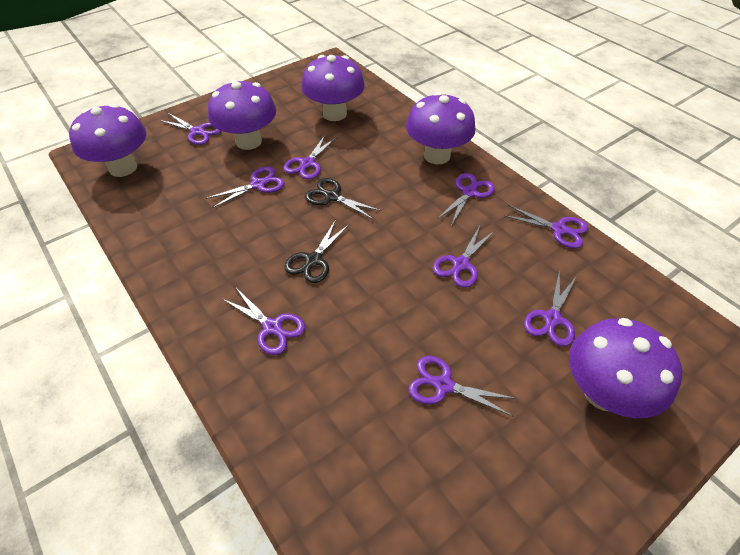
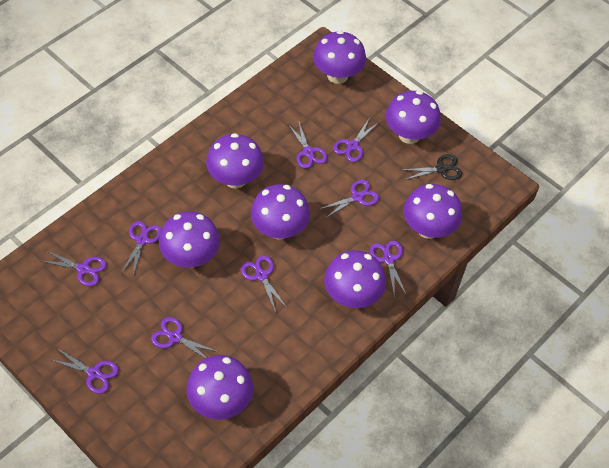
black scissors: 2 -> 1
purple mushroom: 5 -> 8

